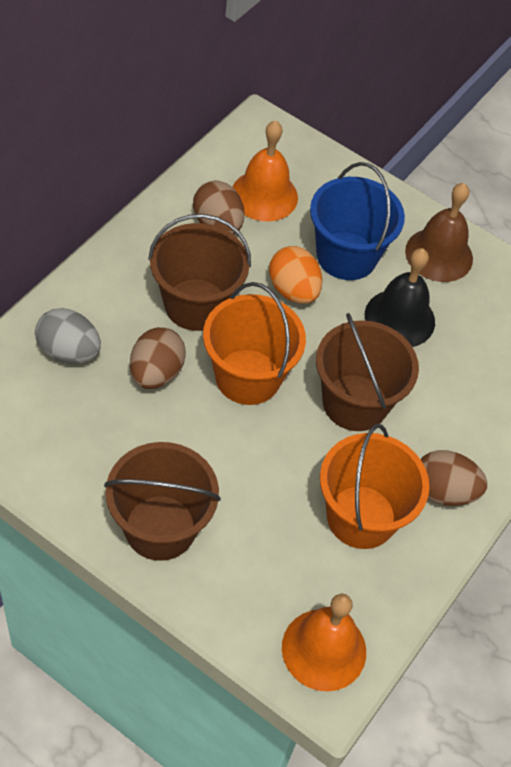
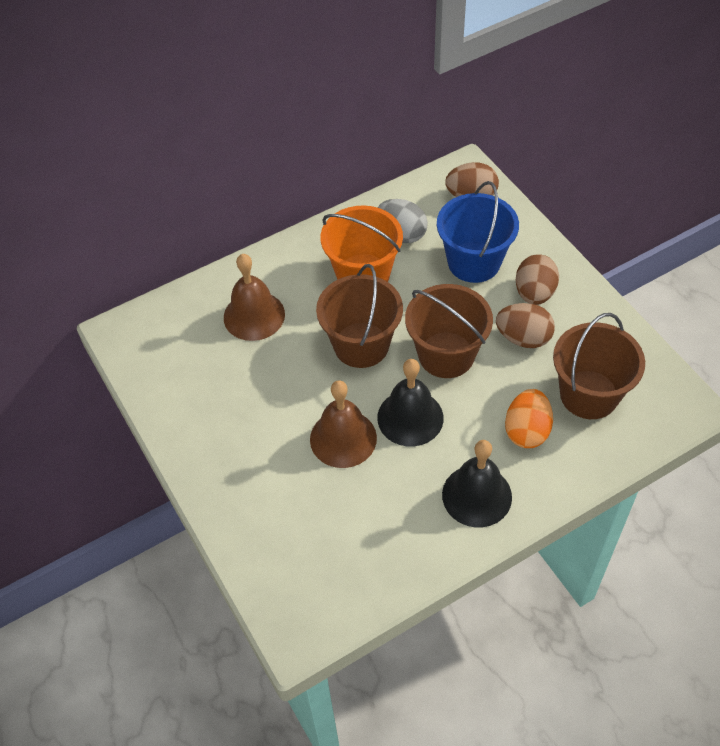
black bell: 1 -> 2
brown bell: 1 -> 2
orange bell: 2 -> 0
orange bucket: 2 -> 1

